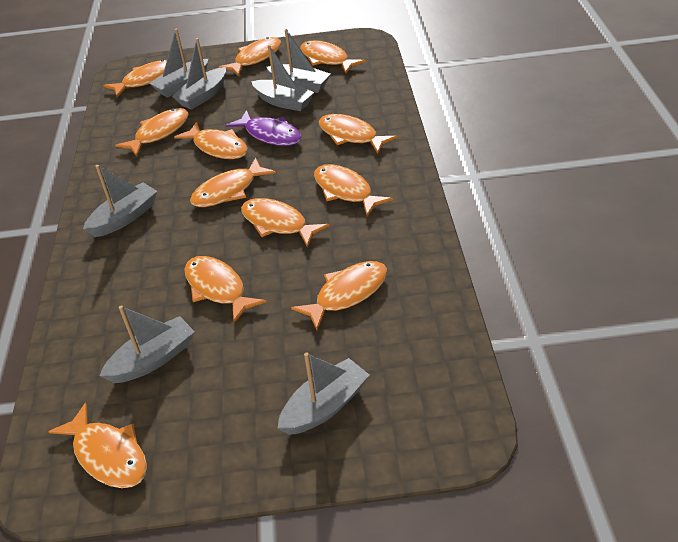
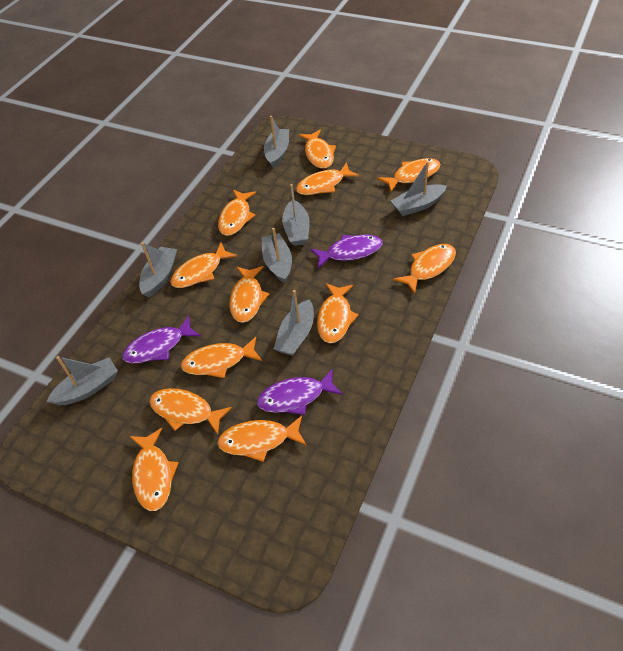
purple fish: 1 -> 3

